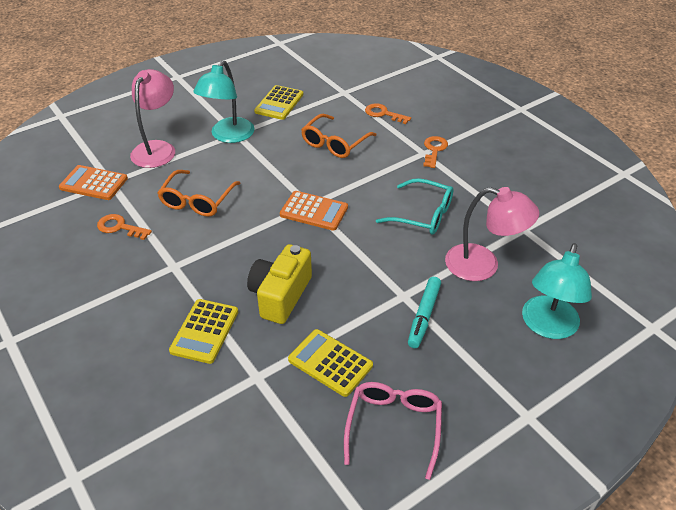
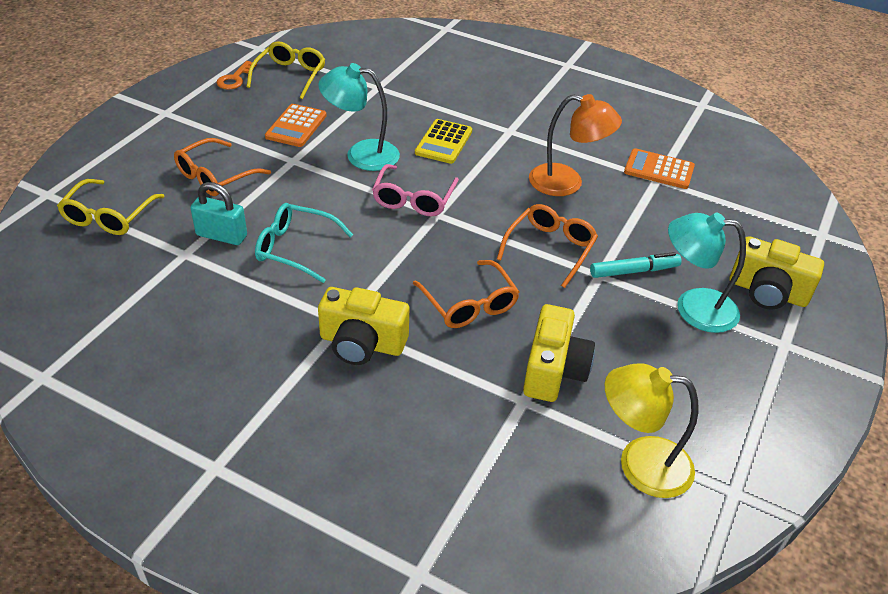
orange glasses: 2 -> 3
orange key: 3 -> 1
orange lamp: 0 -> 1
pink lamp: 2 -> 0
turquoise padlock: 0 -> 1
yellow calculator: 3 -> 1
yellow camera: 1 -> 3
yellow glasses: 0 -> 2
yellow lamp: 0 -> 1

